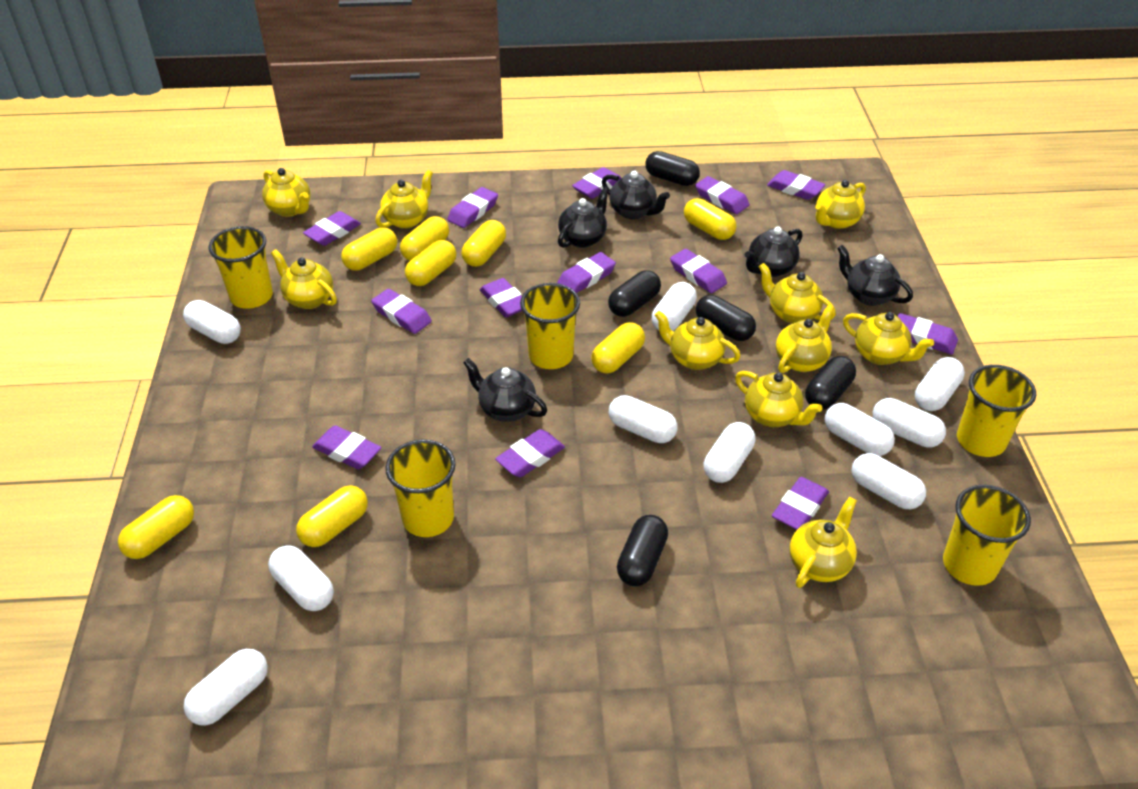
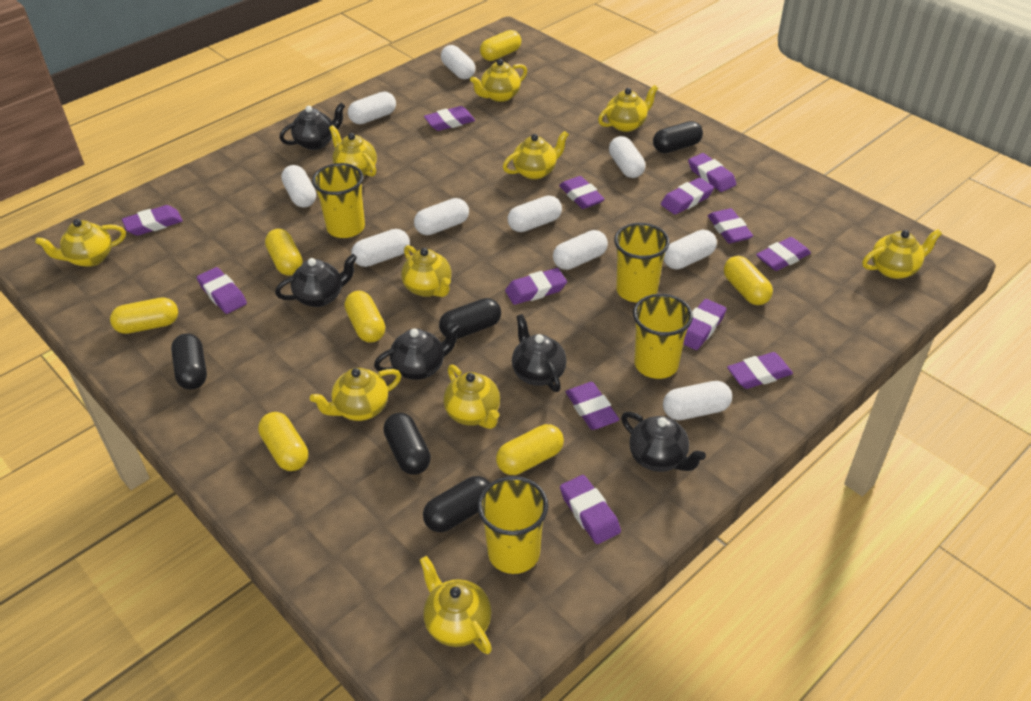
yellow capsule: 8 -> 7
yellow cup: 5 -> 4

